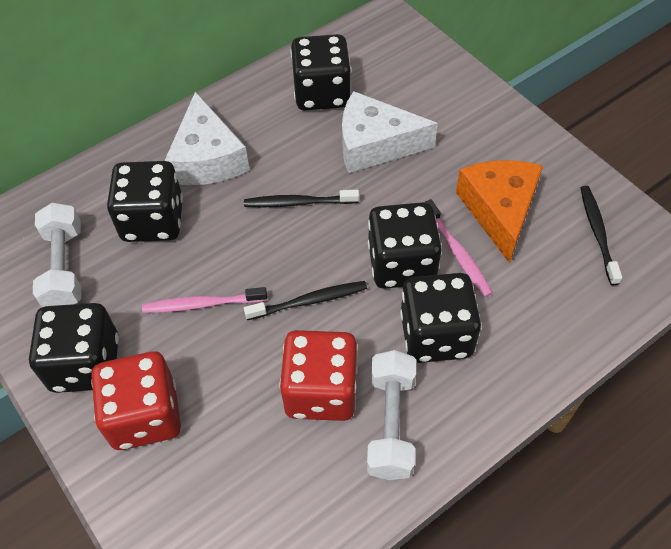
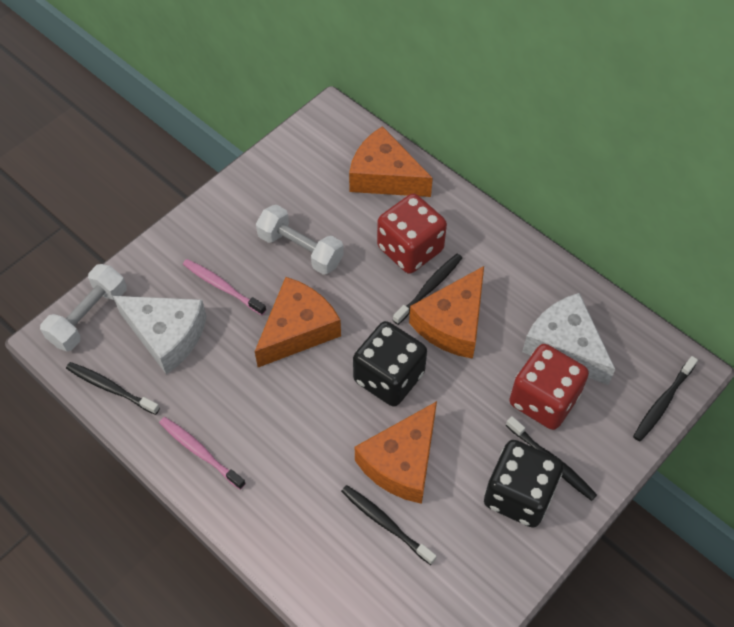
black dice: 5 -> 2
black toothbrush: 3 -> 5
orange cheese: 1 -> 4

